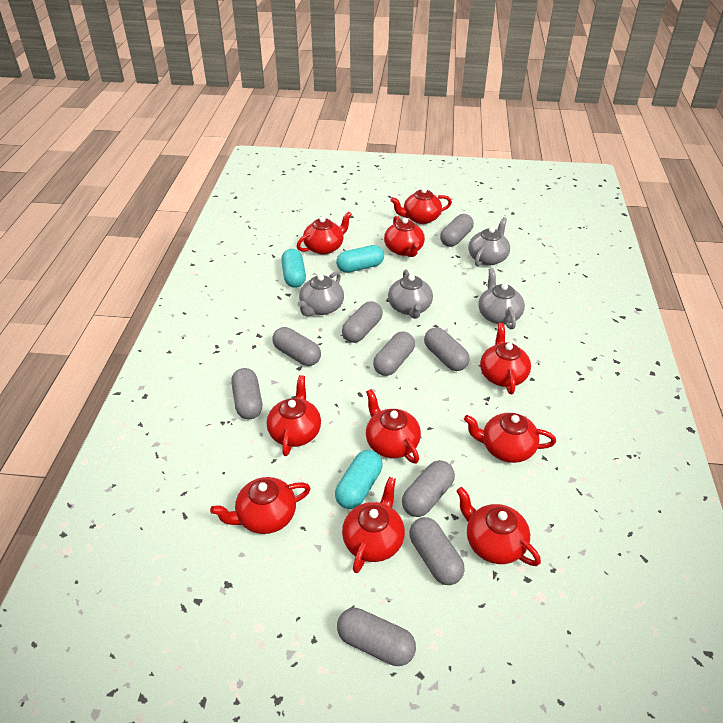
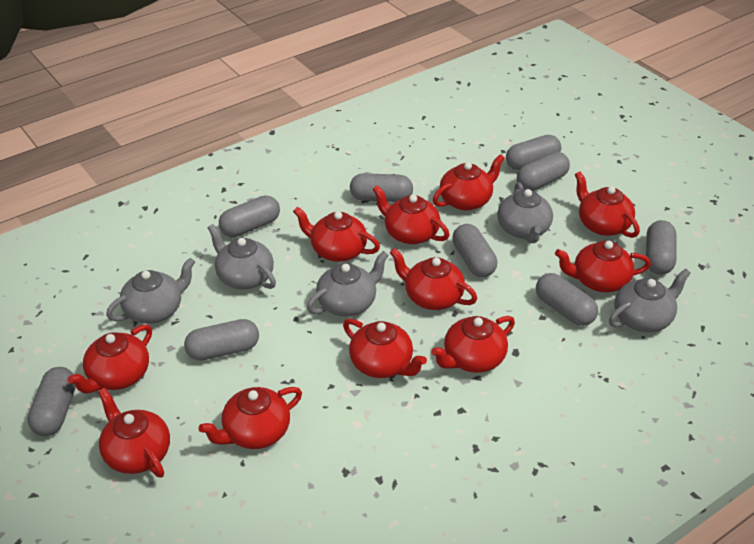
grey teapot: 4 -> 5
red teapot: 10 -> 11
turquoise capsule: 3 -> 0

